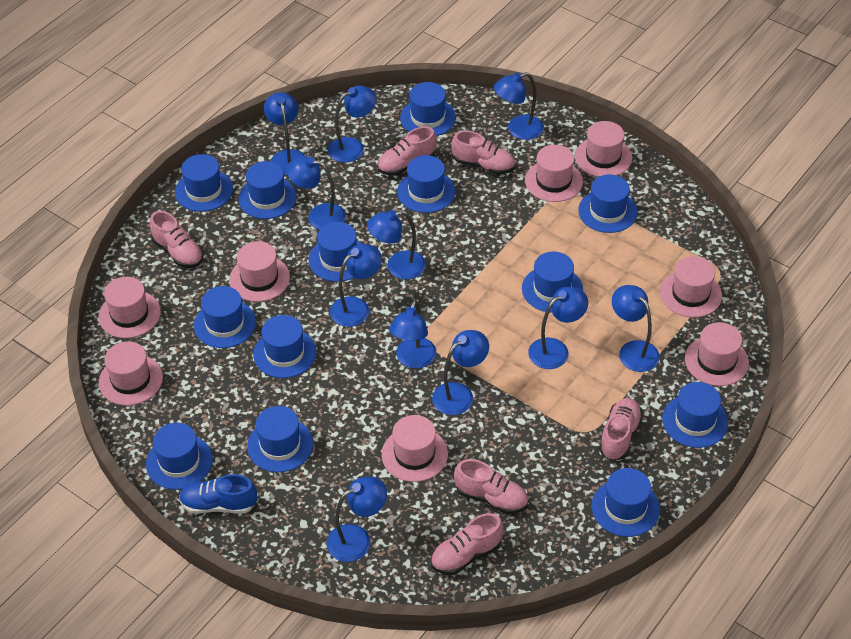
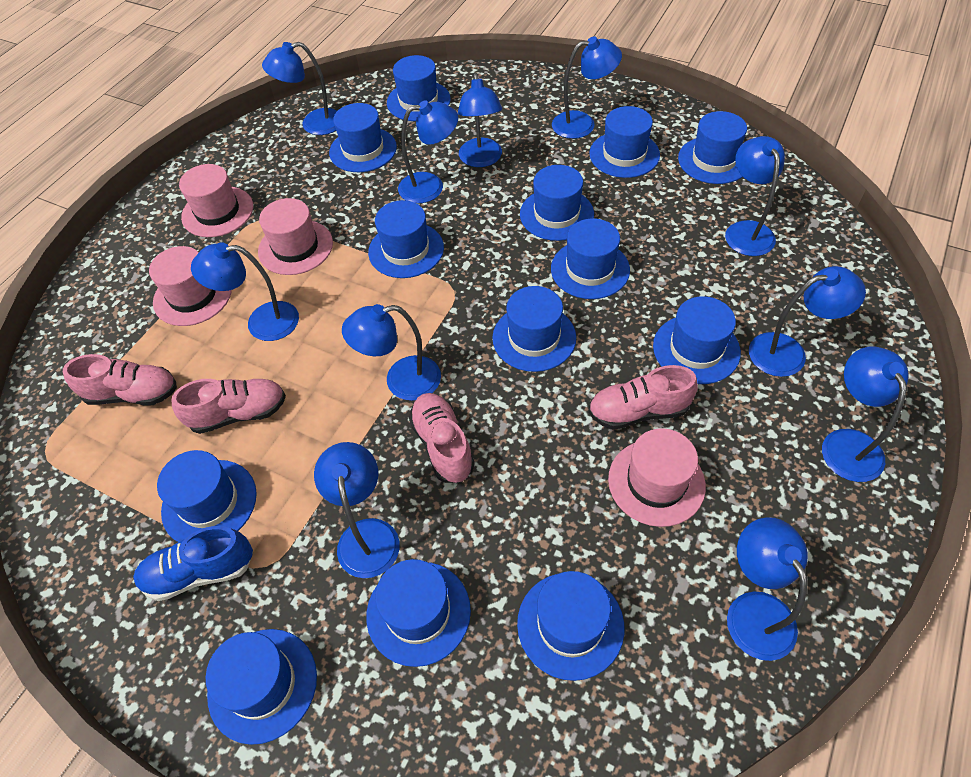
pink hat: 8 -> 4
pink shoe: 6 -> 4

